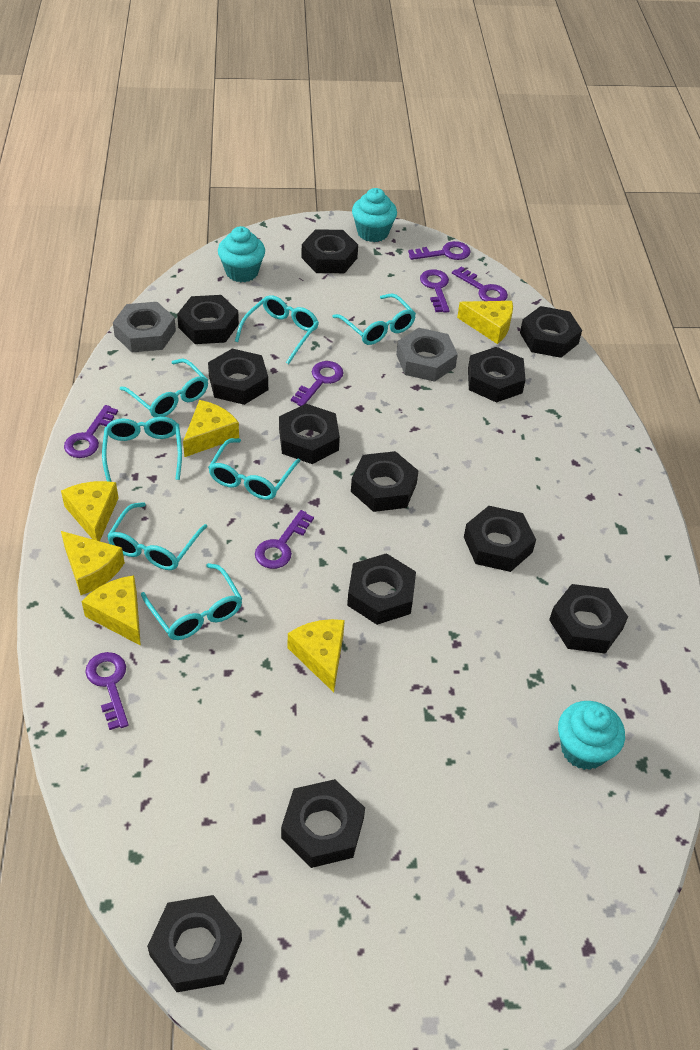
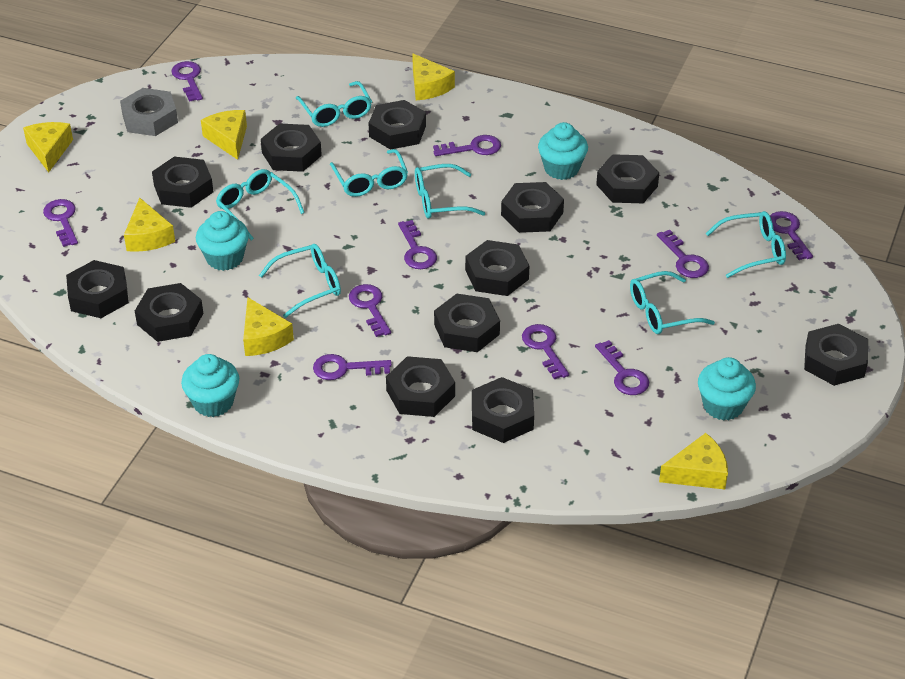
grey nut: 2 -> 1
purple key: 7 -> 10
turquoise cupcake: 3 -> 4

